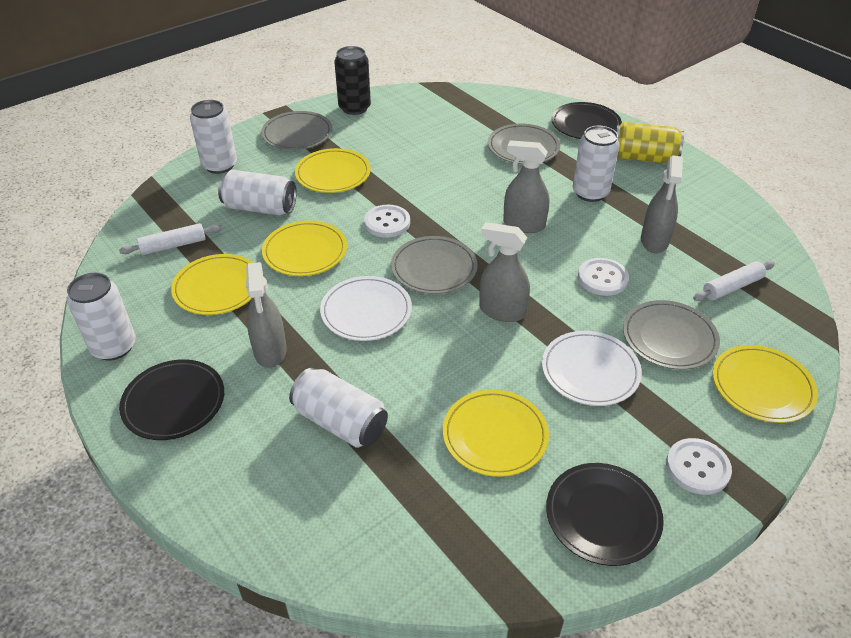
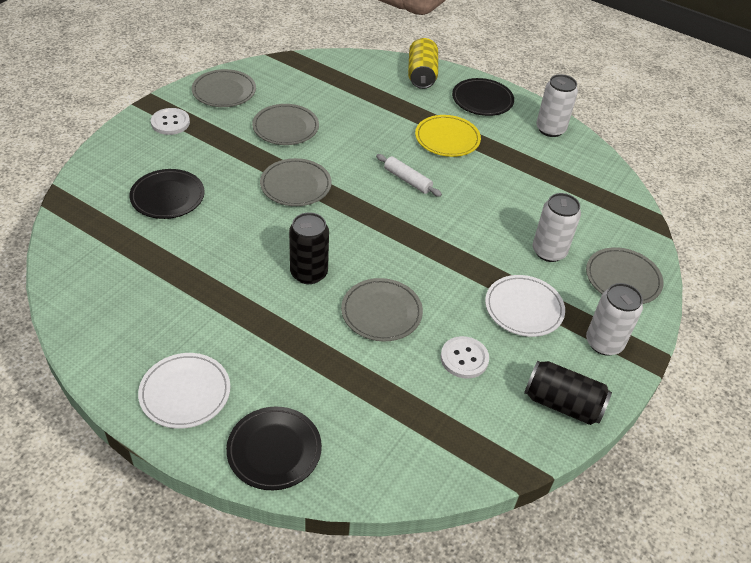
black can: 1 -> 2
grey plate: 4 -> 5
grey spray bottle: 4 -> 0
white button: 3 -> 2
white can: 5 -> 3
white rolling pin: 2 -> 1
yellow plate: 5 -> 1

